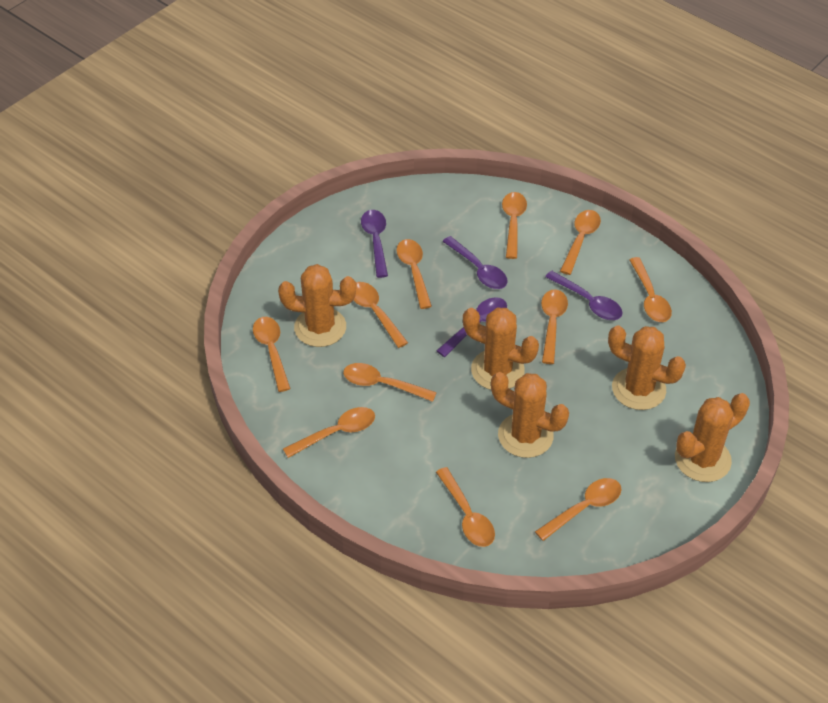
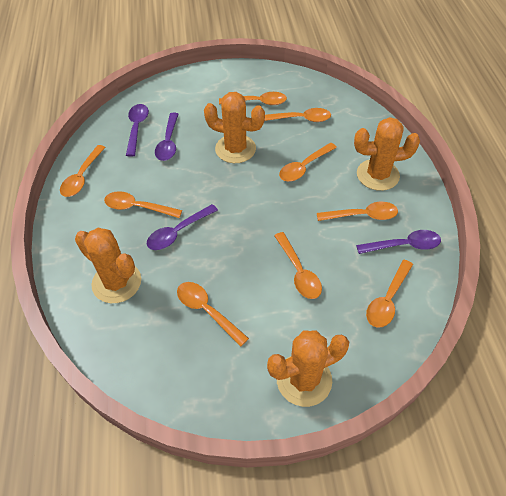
orange cactus: 5 -> 4
orange spoon: 11 -> 9

